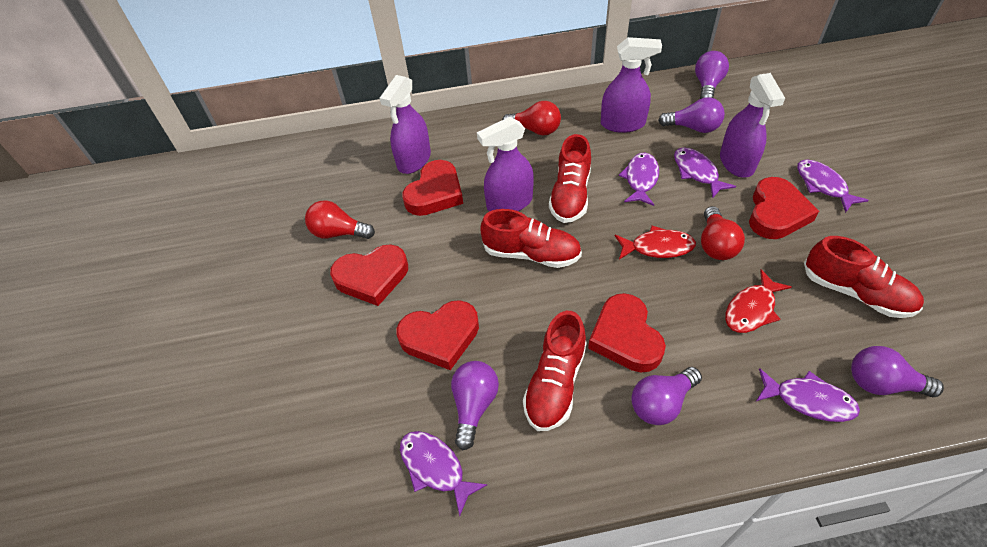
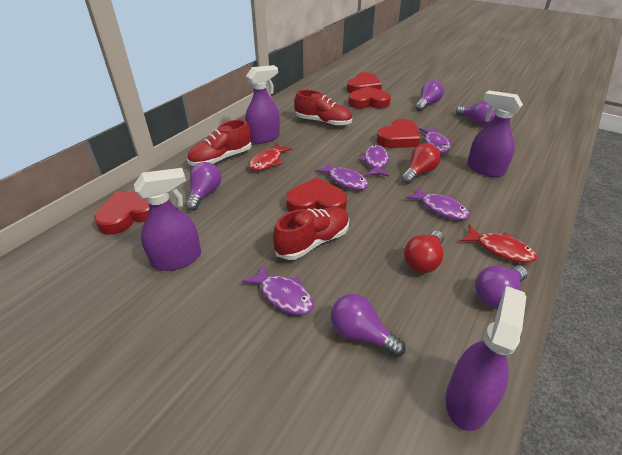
red light bulb: 3 -> 2
red shoe: 4 -> 3

